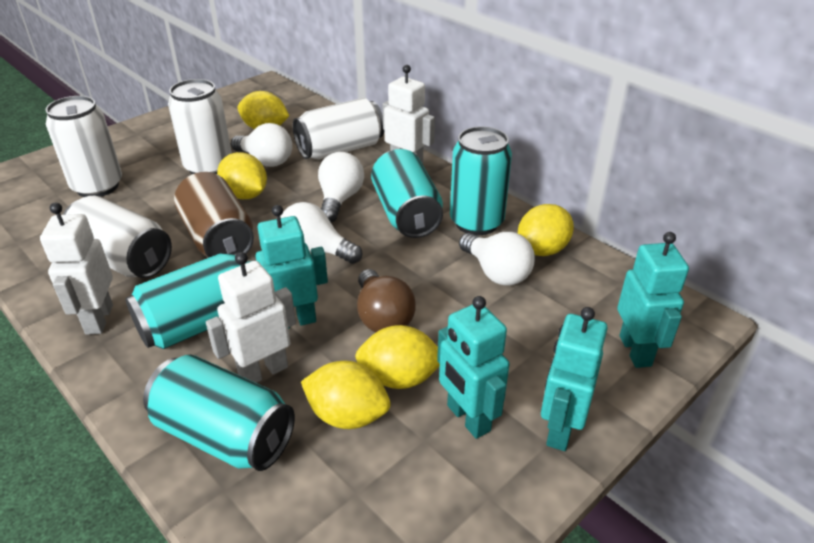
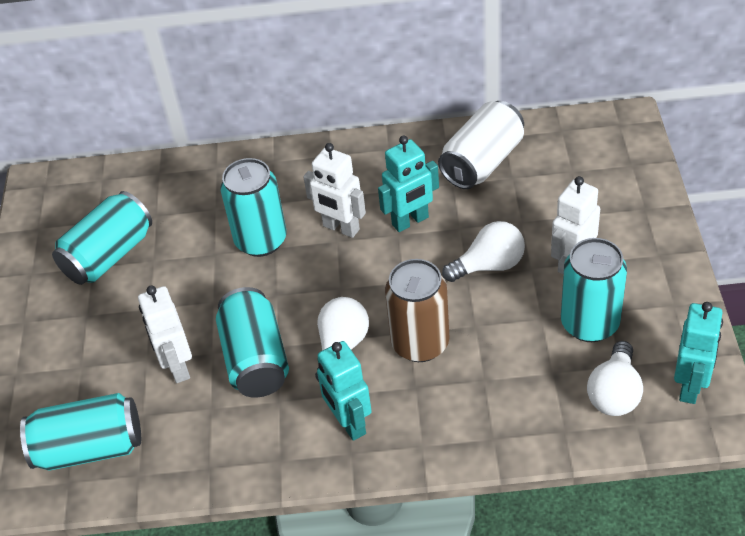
brown light bulb: 1 -> 0
turquoise can: 4 -> 5
turquoise robot: 4 -> 3
white can: 4 -> 1
white light bulb: 4 -> 3
yellow lemon: 5 -> 0

